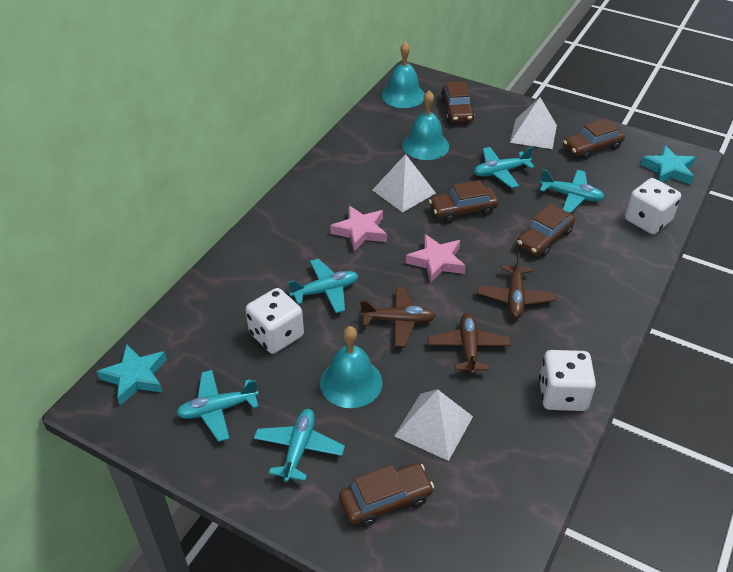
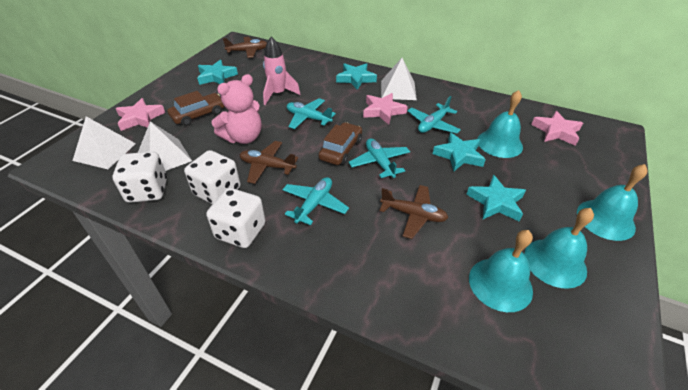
brown car: 5 -> 2
pink rocket: 0 -> 1
pink star: 2 -> 3
pink teddy bear: 0 -> 1
turquoise bell: 3 -> 4
turquoise plane: 5 -> 4
turquoise star: 2 -> 4

